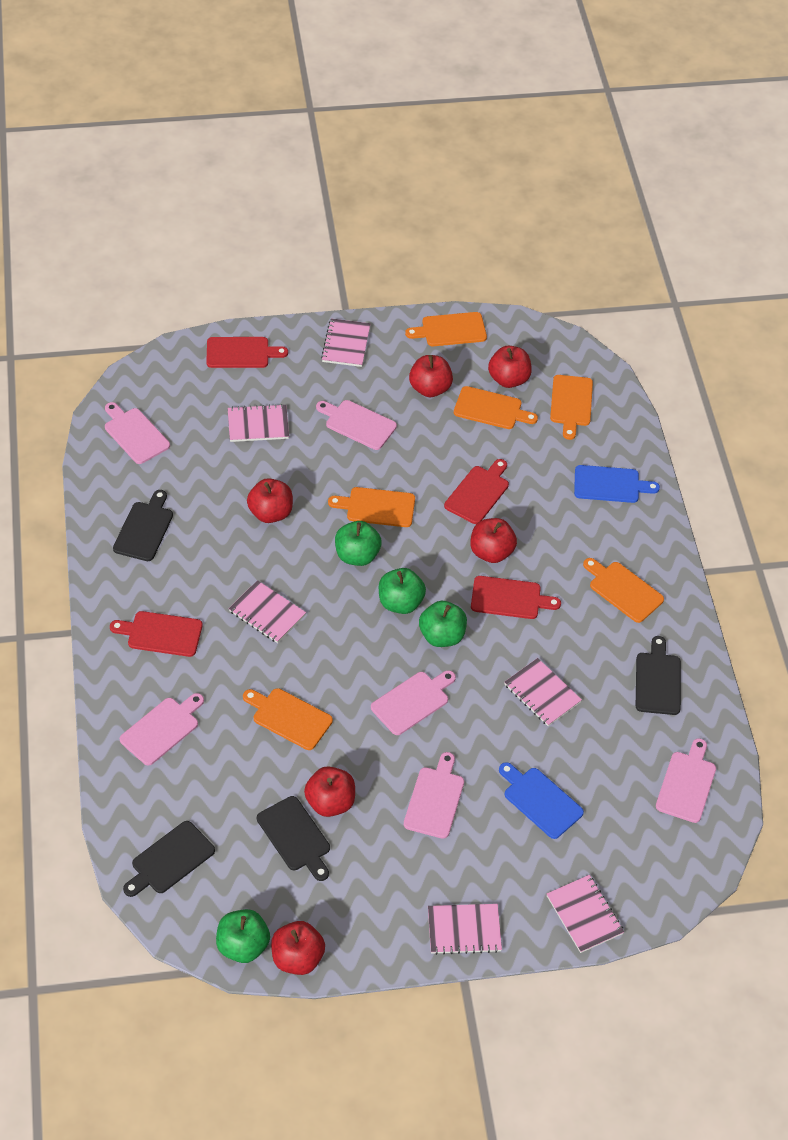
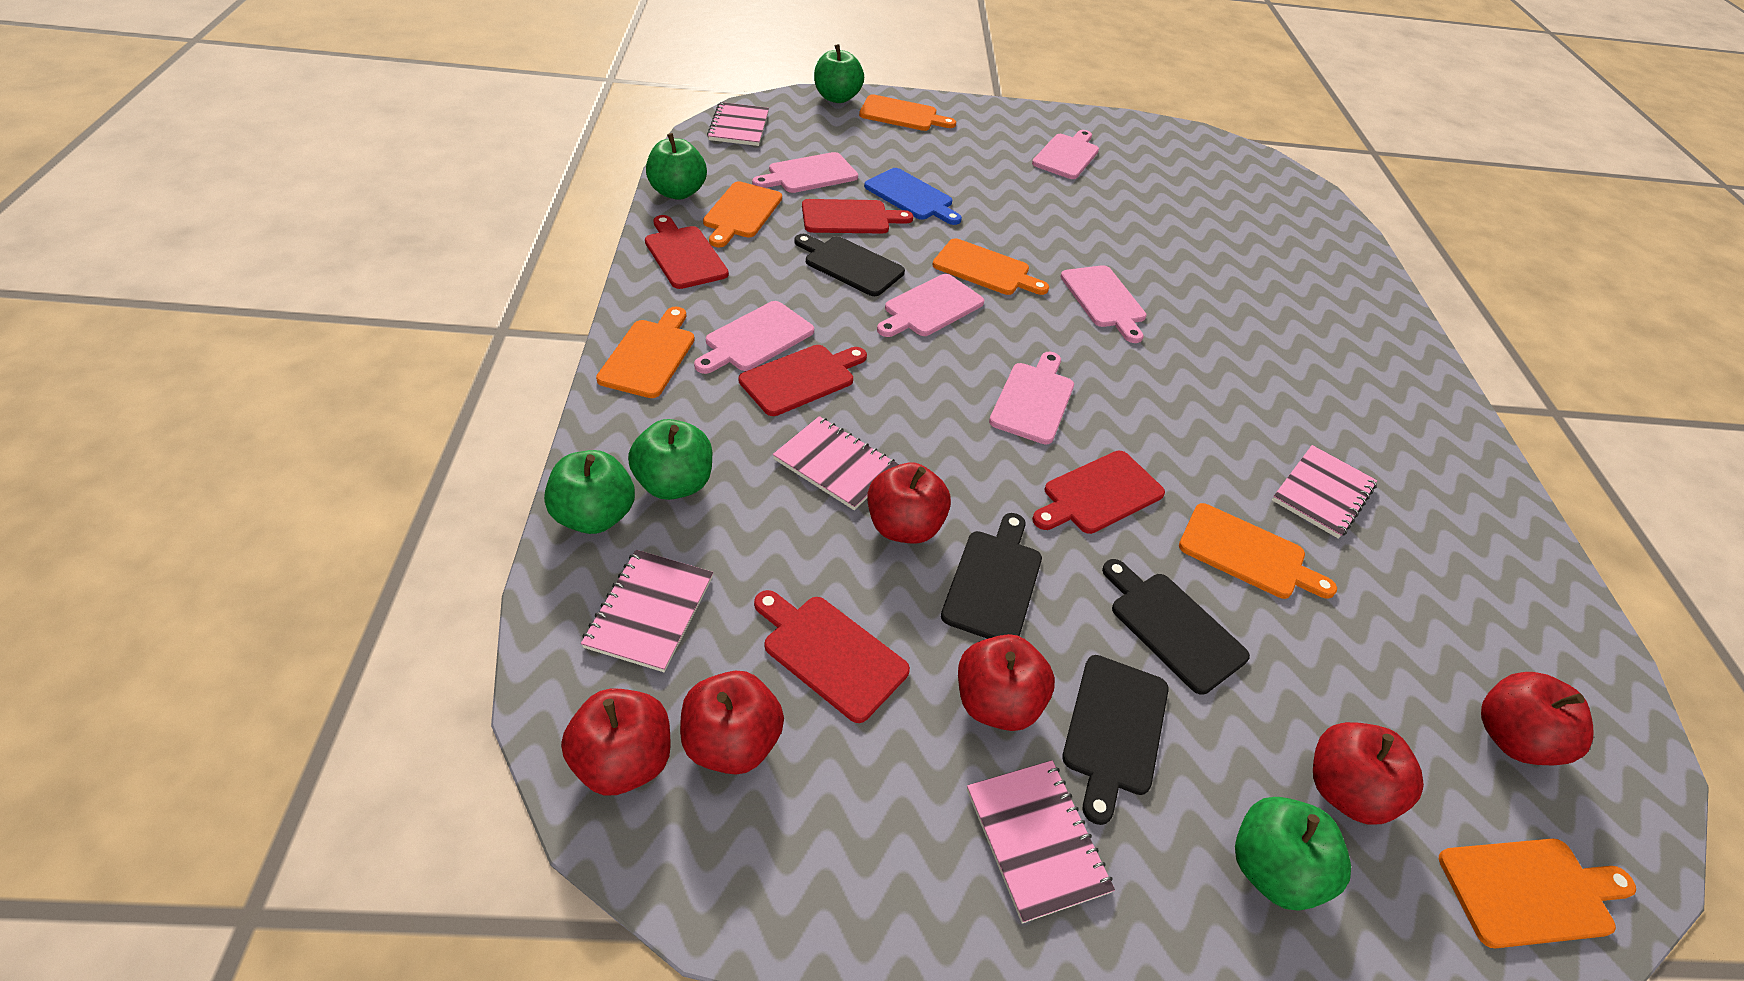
blue cutting board: 2 -> 1
green apple: 4 -> 5
pink notebook: 6 -> 5
red cutting board: 4 -> 5

